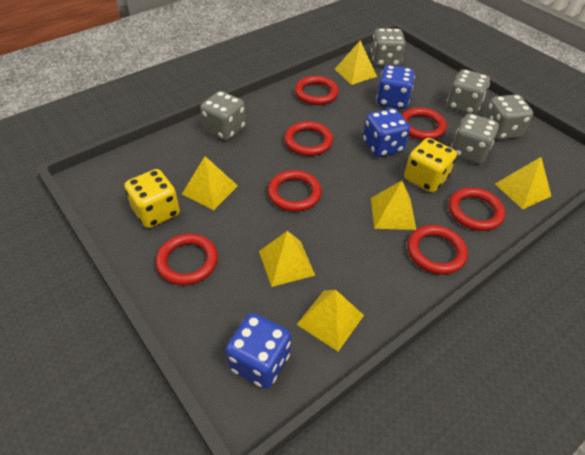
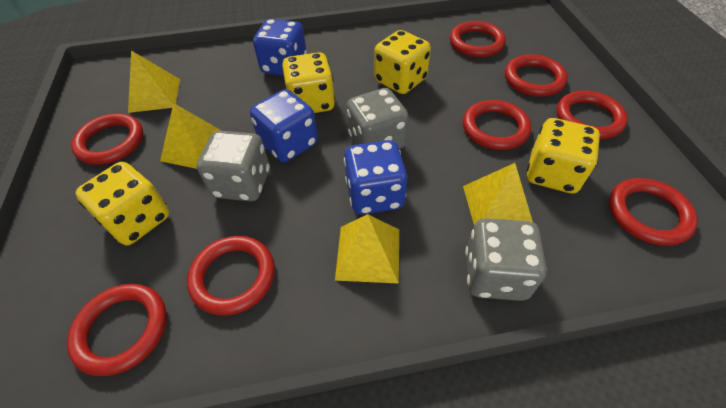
grey dice: 5 -> 3
red ring: 7 -> 8
yellow dice: 2 -> 4
yellow pyramid: 6 -> 4

